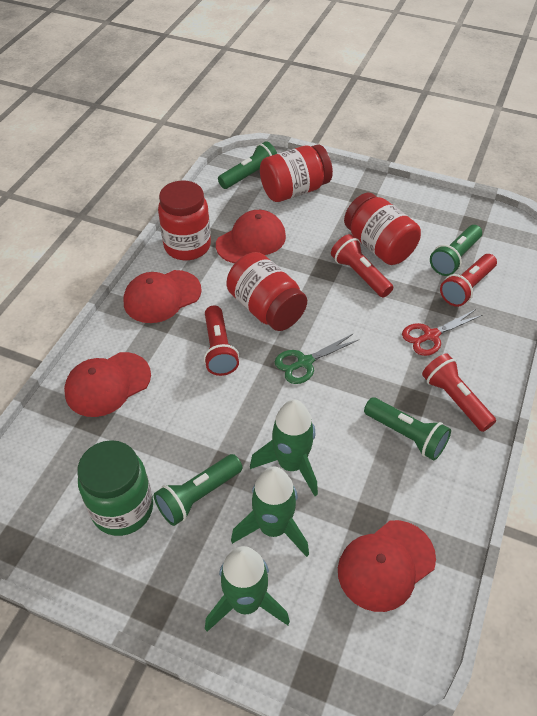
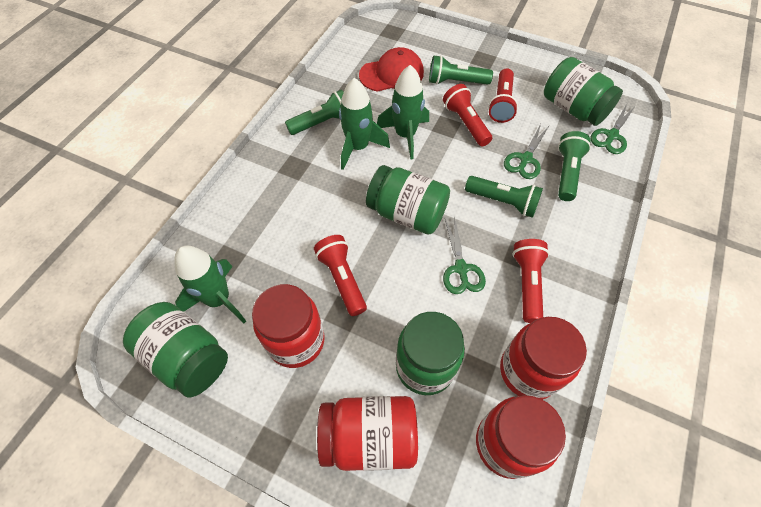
green jar: 1 -> 4
green scissors: 1 -> 3
red cap: 4 -> 1
red scissors: 1 -> 0

